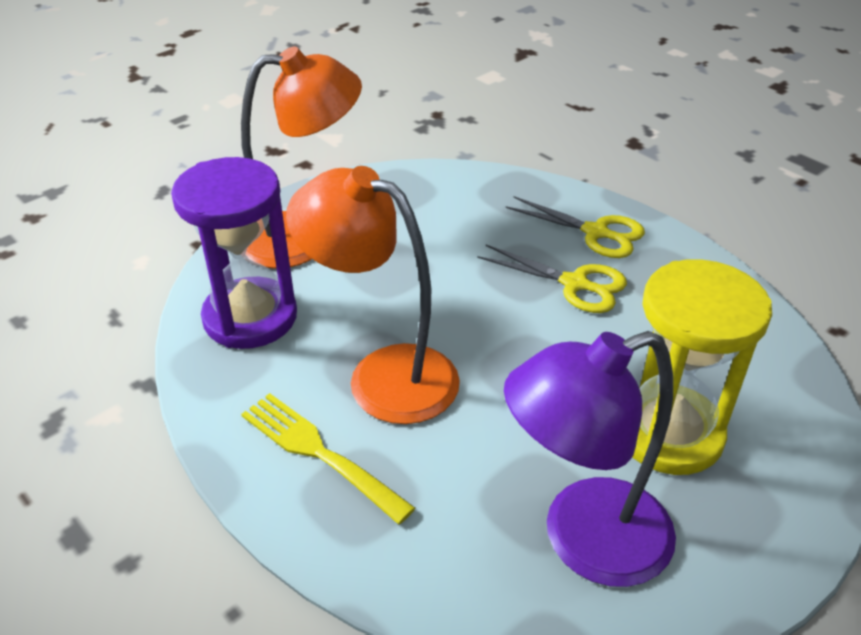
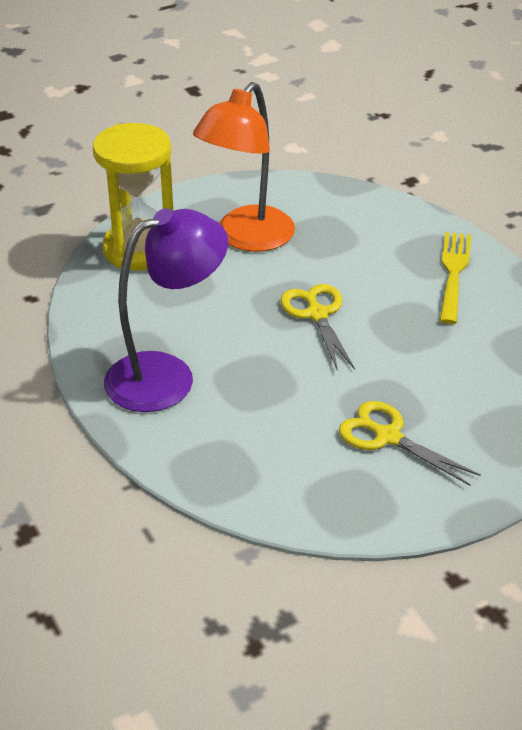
orange lamp: 2 -> 1
purple hourglass: 1 -> 0

